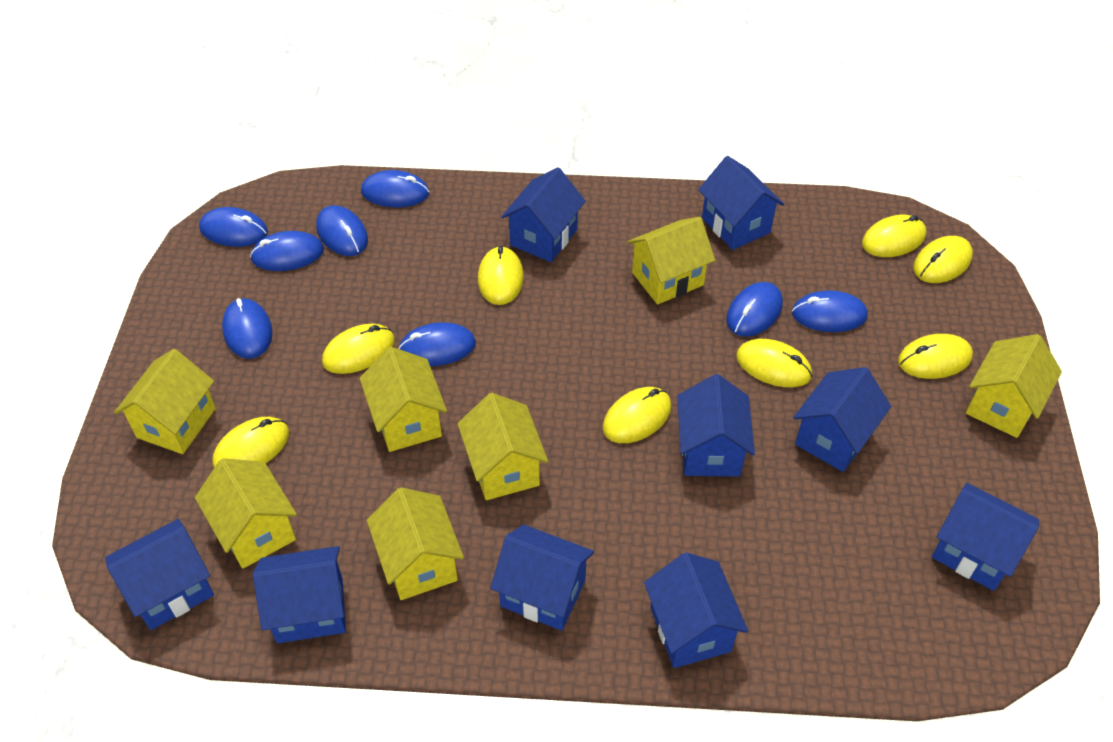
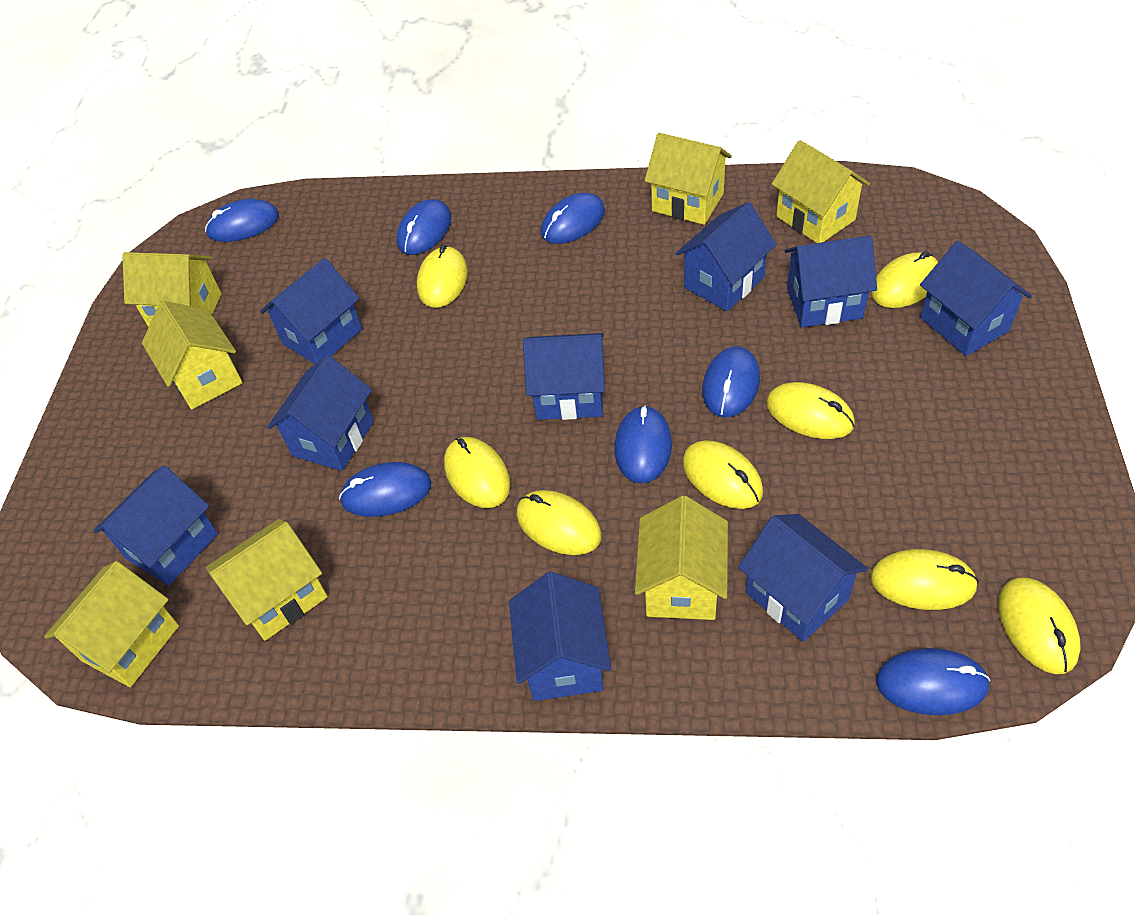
blue mouse: 8 -> 7

